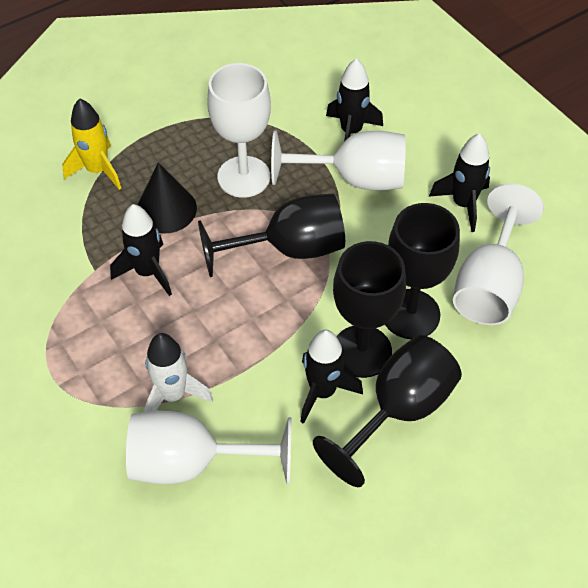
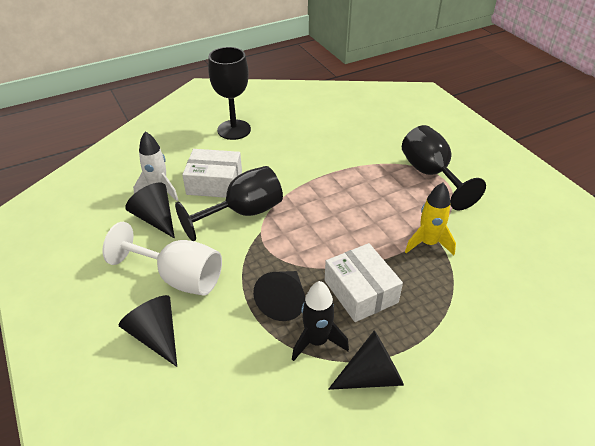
black cone: 1 -> 4
black goblet: 4 -> 3
black rocket: 4 -> 1
white box: 0 -> 2
white goblet: 4 -> 1

